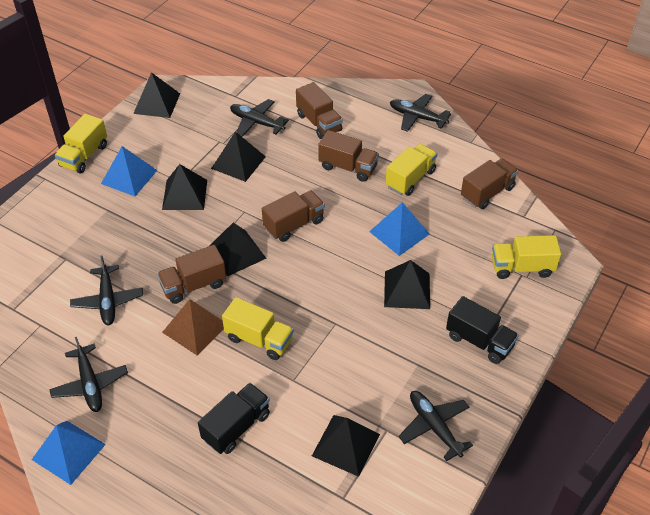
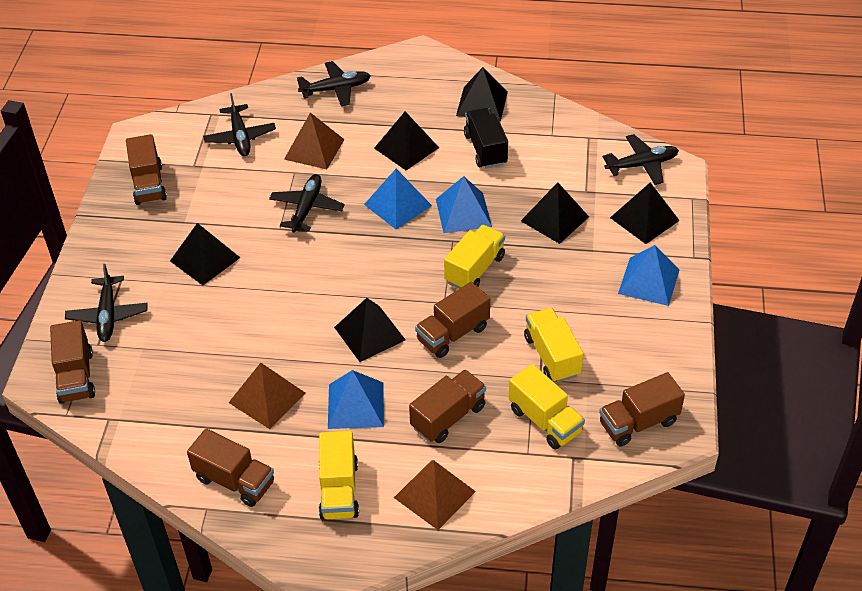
black truck: 2 -> 1
blue pyramid: 3 -> 4
brown pyramid: 1 -> 3
brown truck: 5 -> 6

